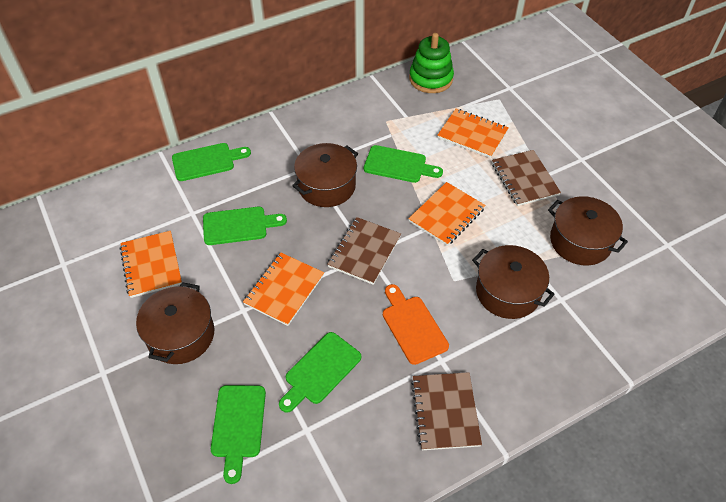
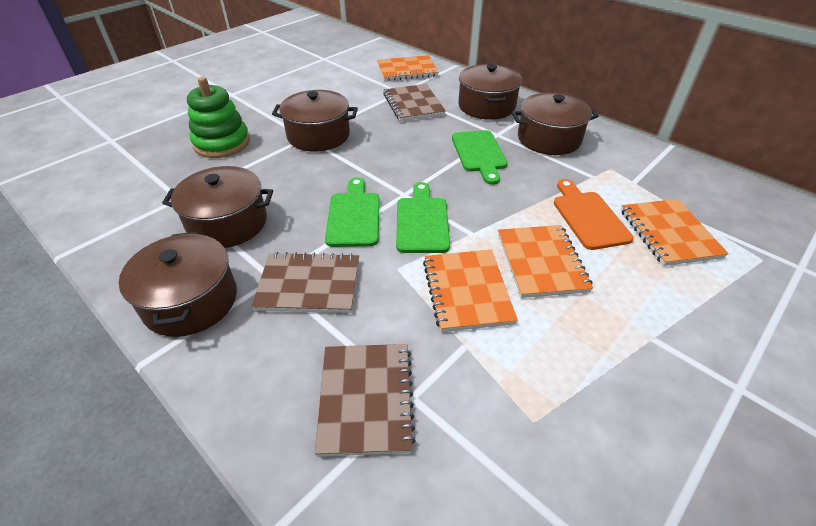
brown pot: 4 -> 5
green cutting board: 5 -> 3

